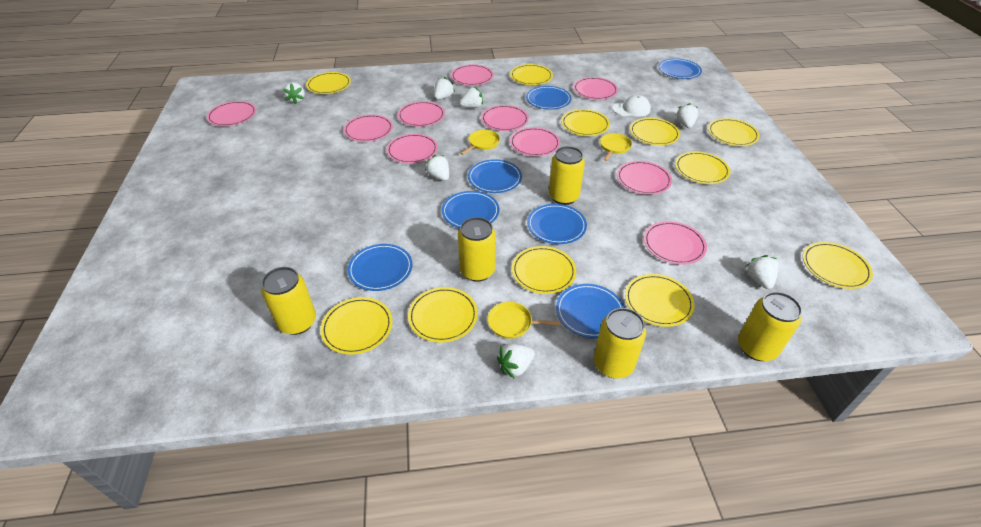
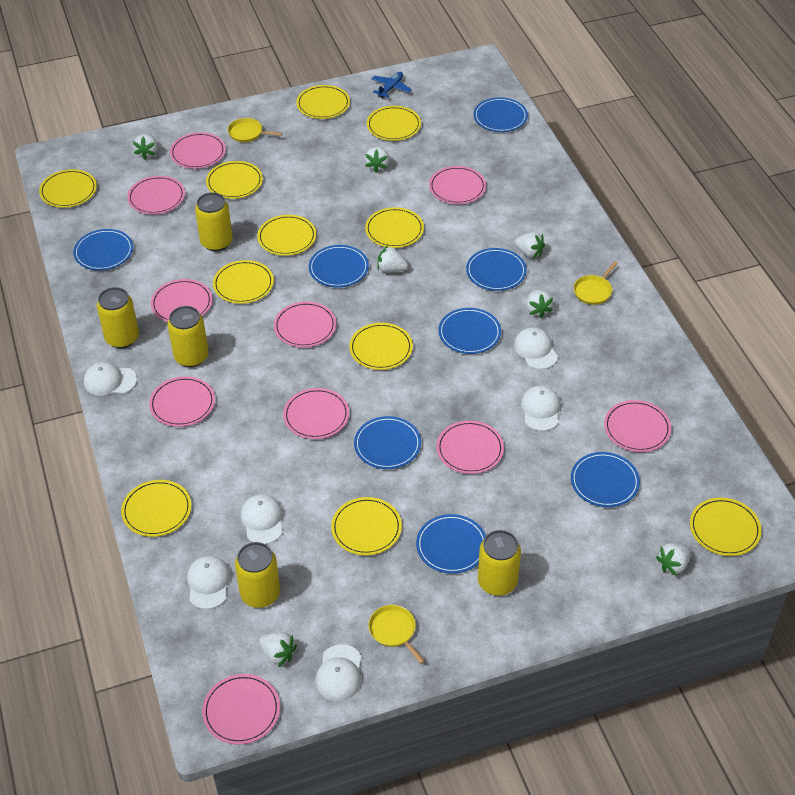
blue plane: 0 -> 1
blue plate: 7 -> 8
white cap: 1 -> 6

